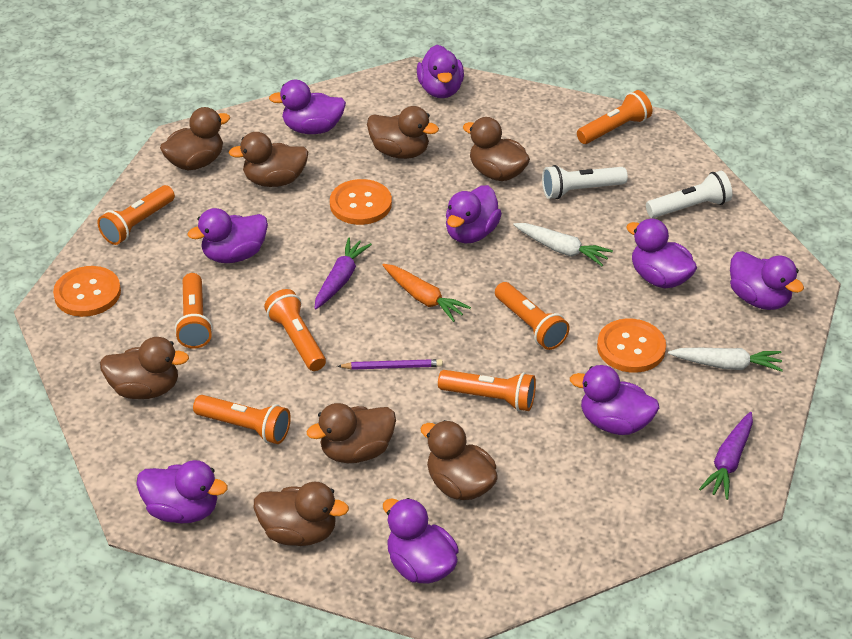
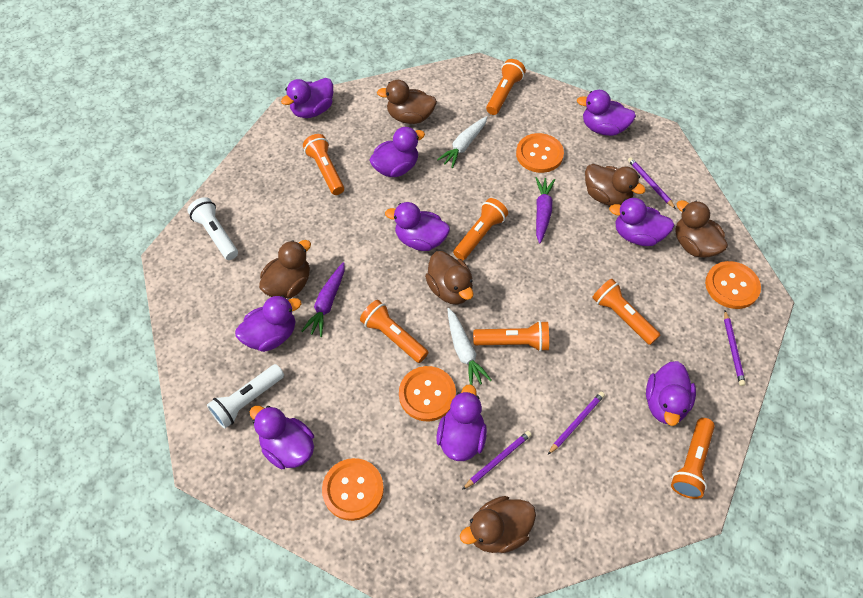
brown duck: 8 -> 6
orange button: 3 -> 4
orange carrot: 1 -> 0
purple pencil: 1 -> 4

